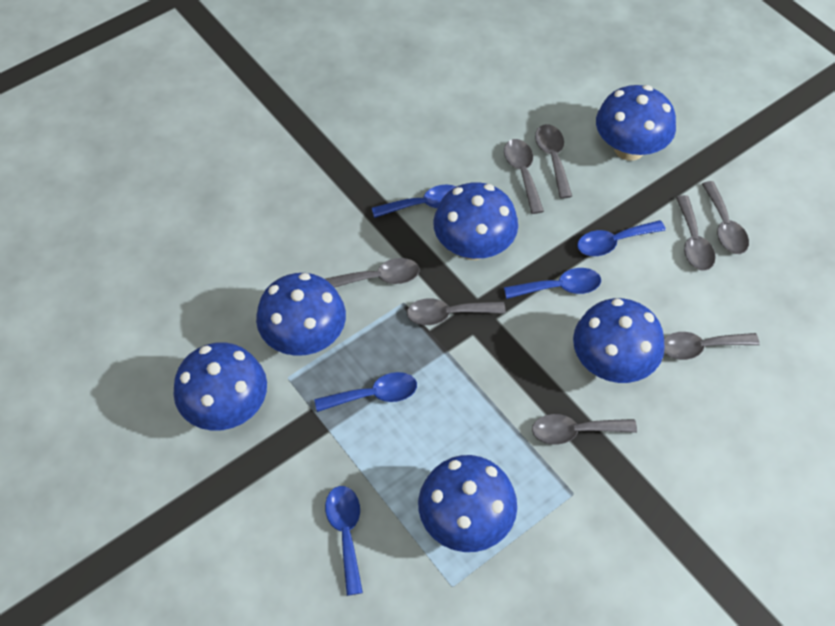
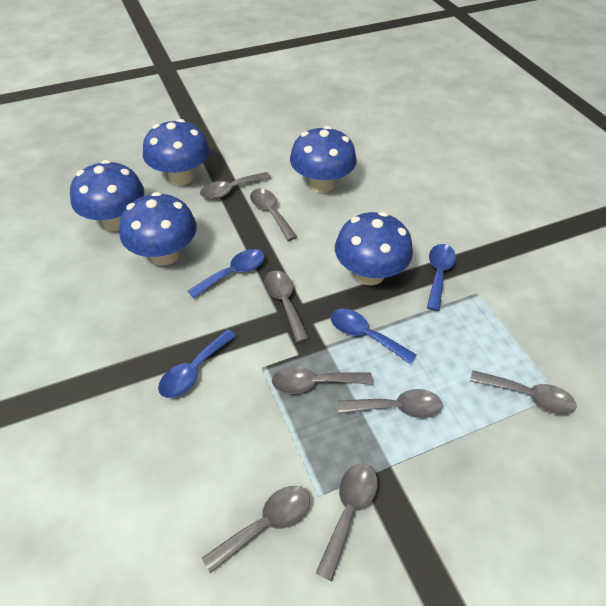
blue mushroom: 6 -> 5
blue spoon: 5 -> 4

